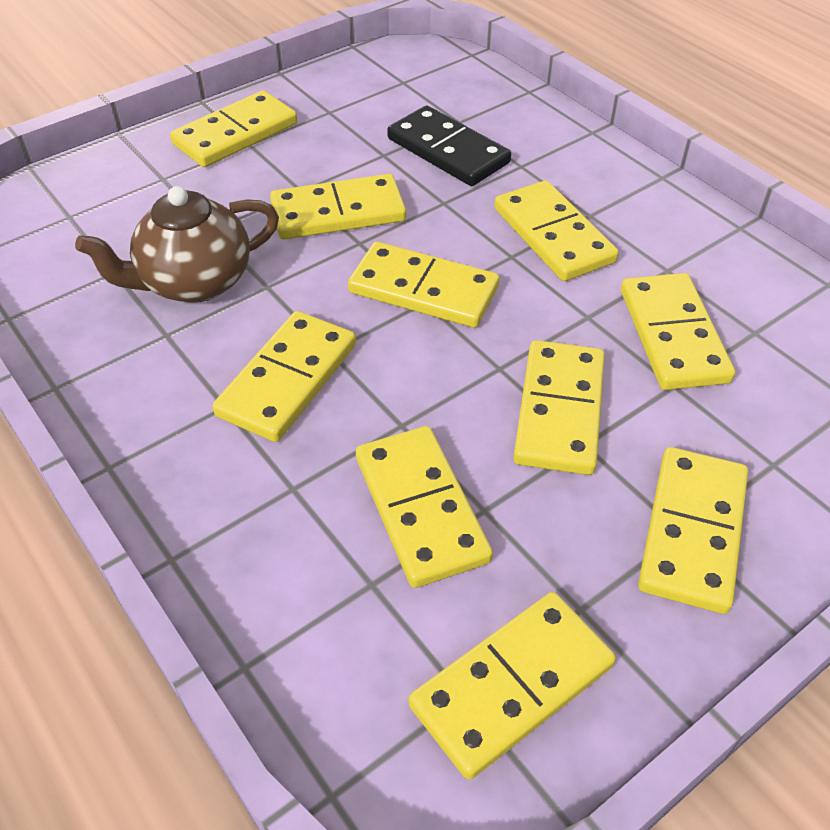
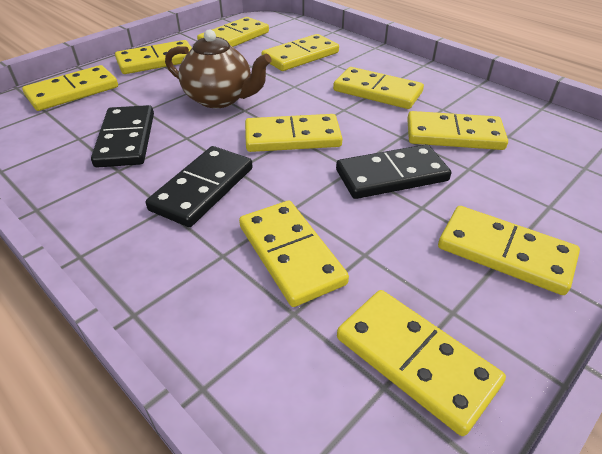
black domino: 1 -> 3

